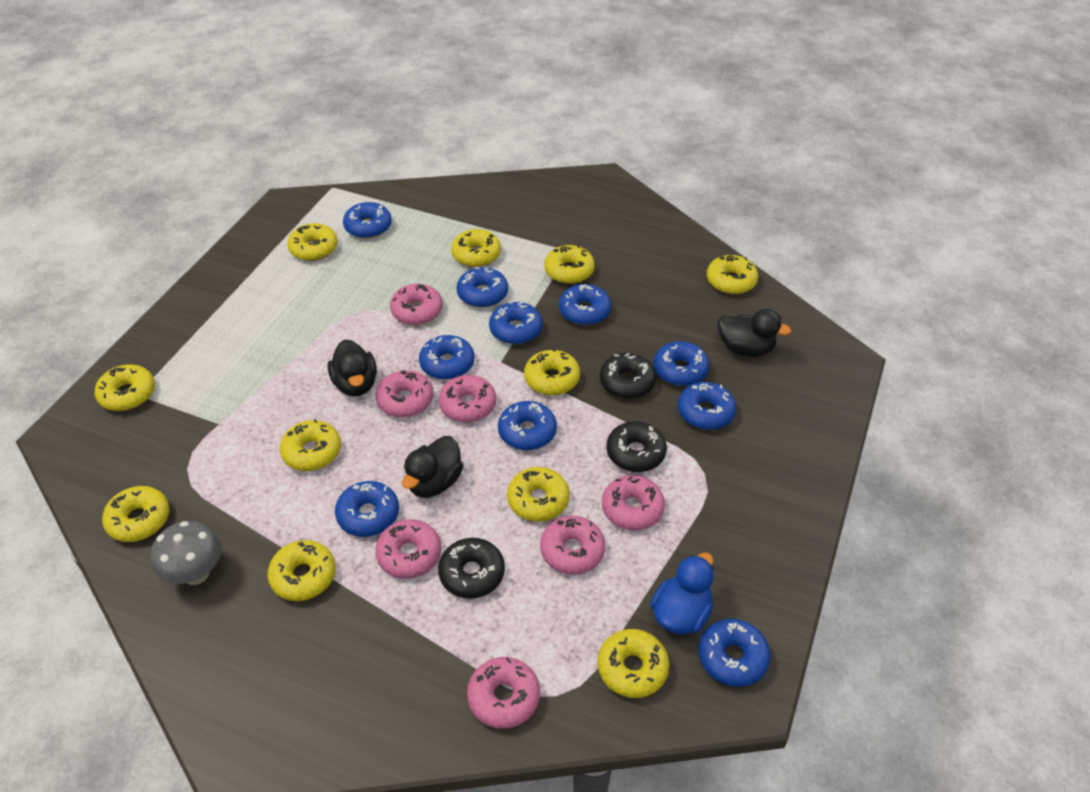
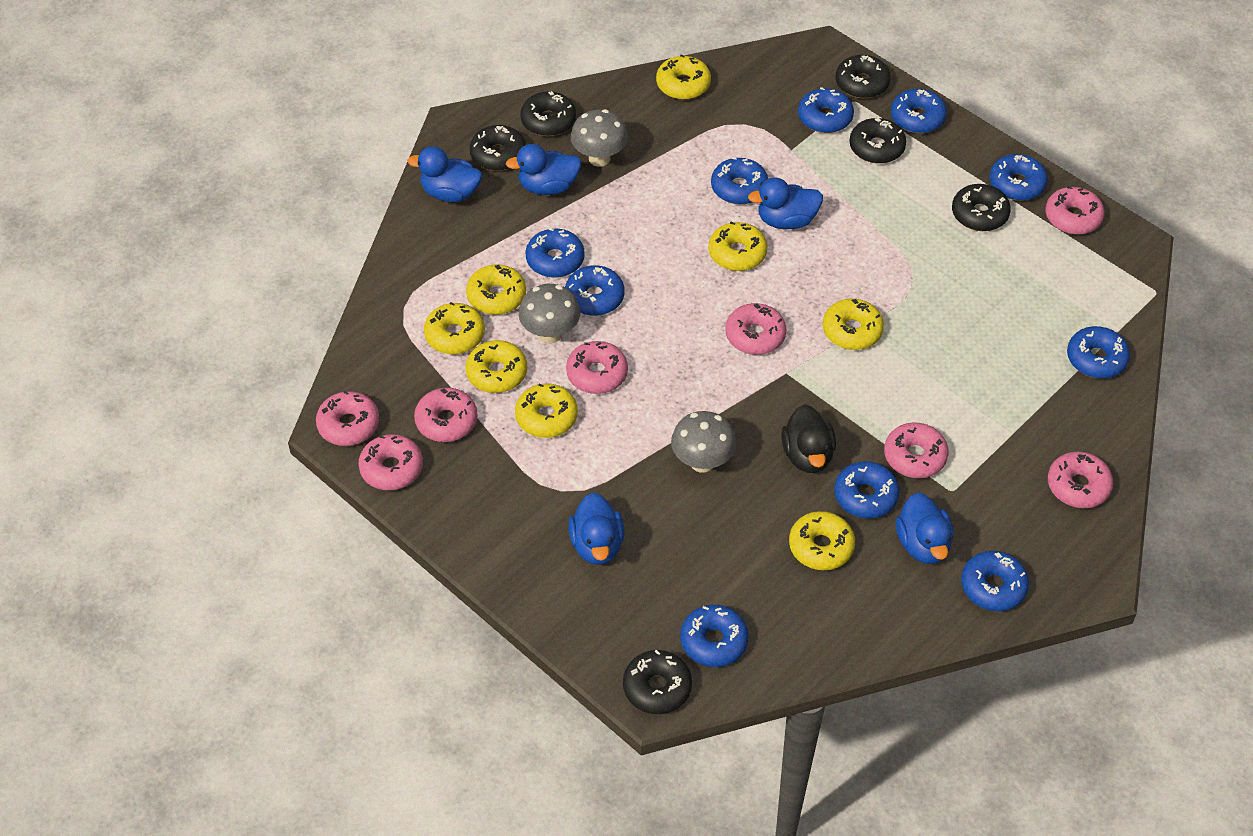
black donut: 3 -> 6
black duck: 3 -> 1
blue duck: 1 -> 5
grey mushroom: 1 -> 3
pink donut: 7 -> 8
yellow donut: 11 -> 8

